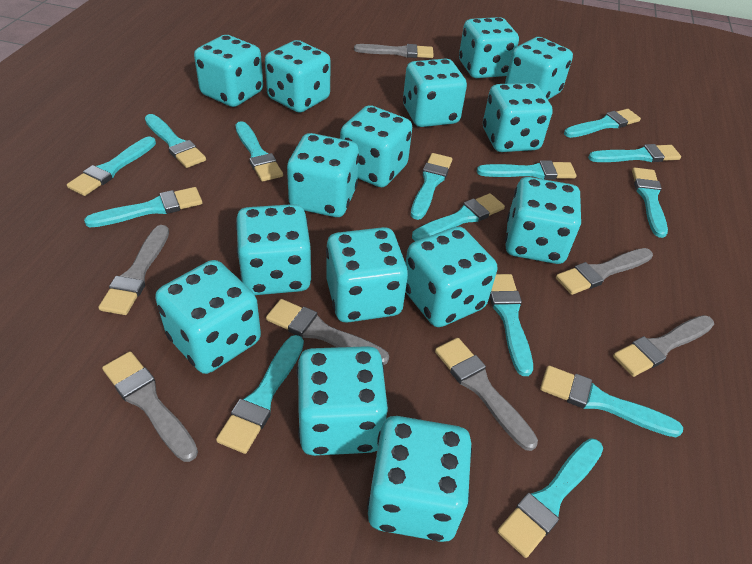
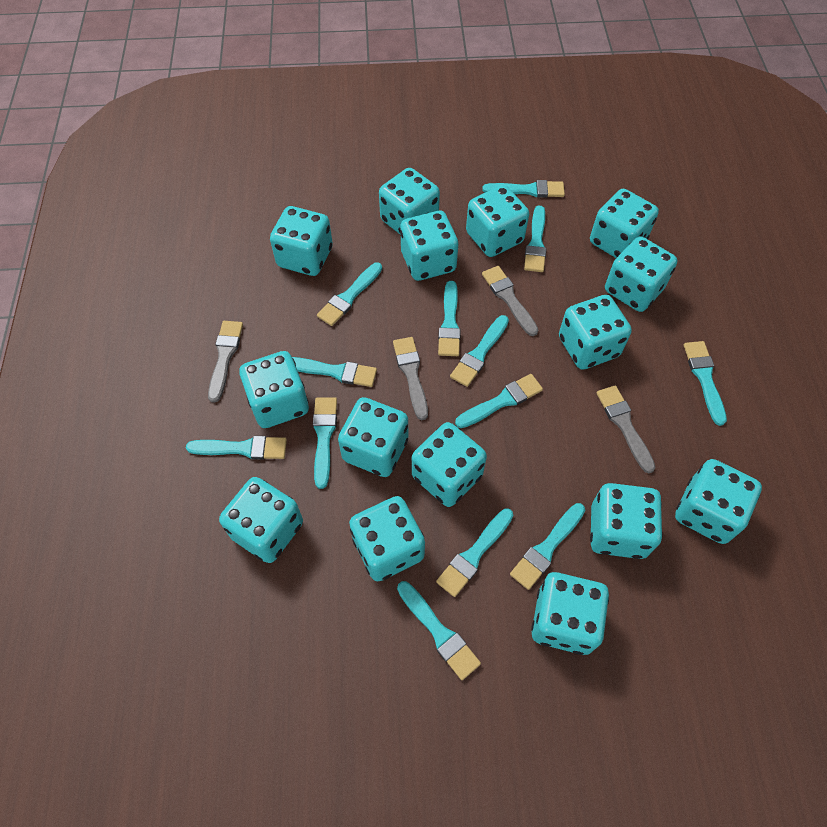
grey brush: 7 -> 4
turquoise brush: 14 -> 13

